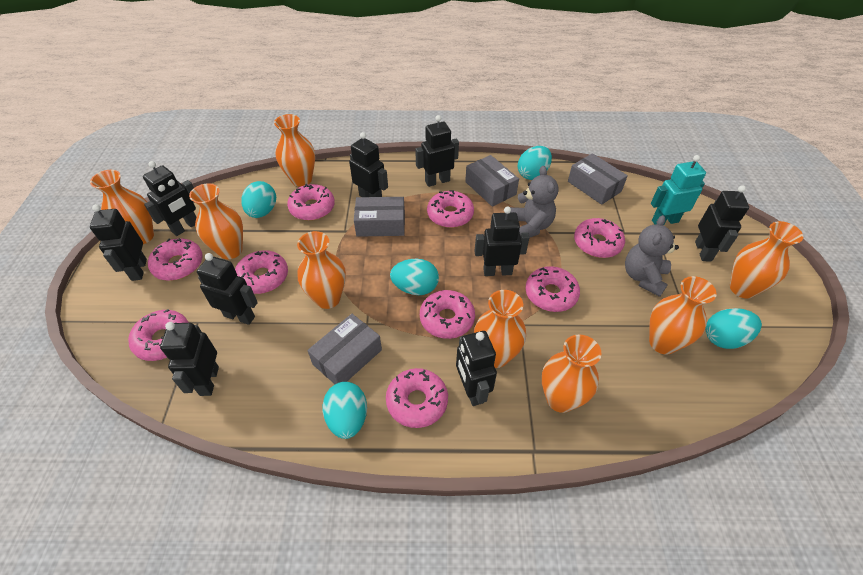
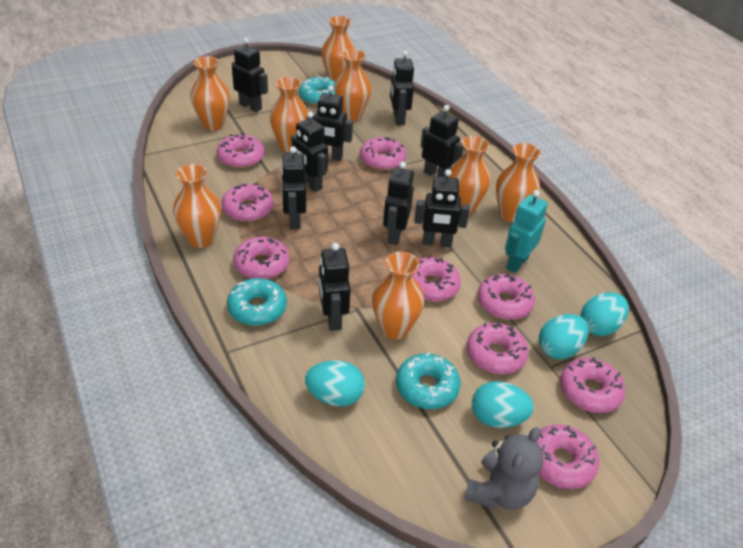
grey box: 4 -> 0
grey teddy bear: 2 -> 1
turquoise donut: 0 -> 3
turquoise egg: 5 -> 4

